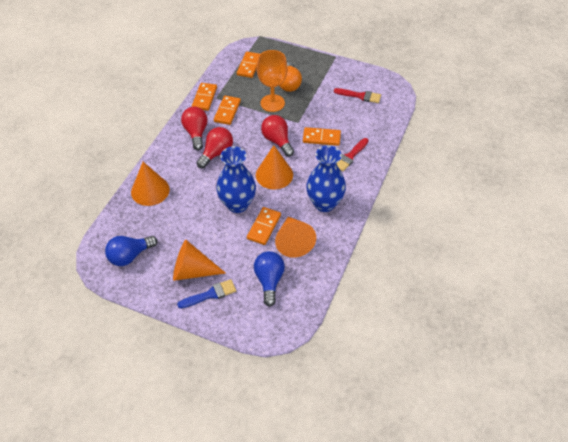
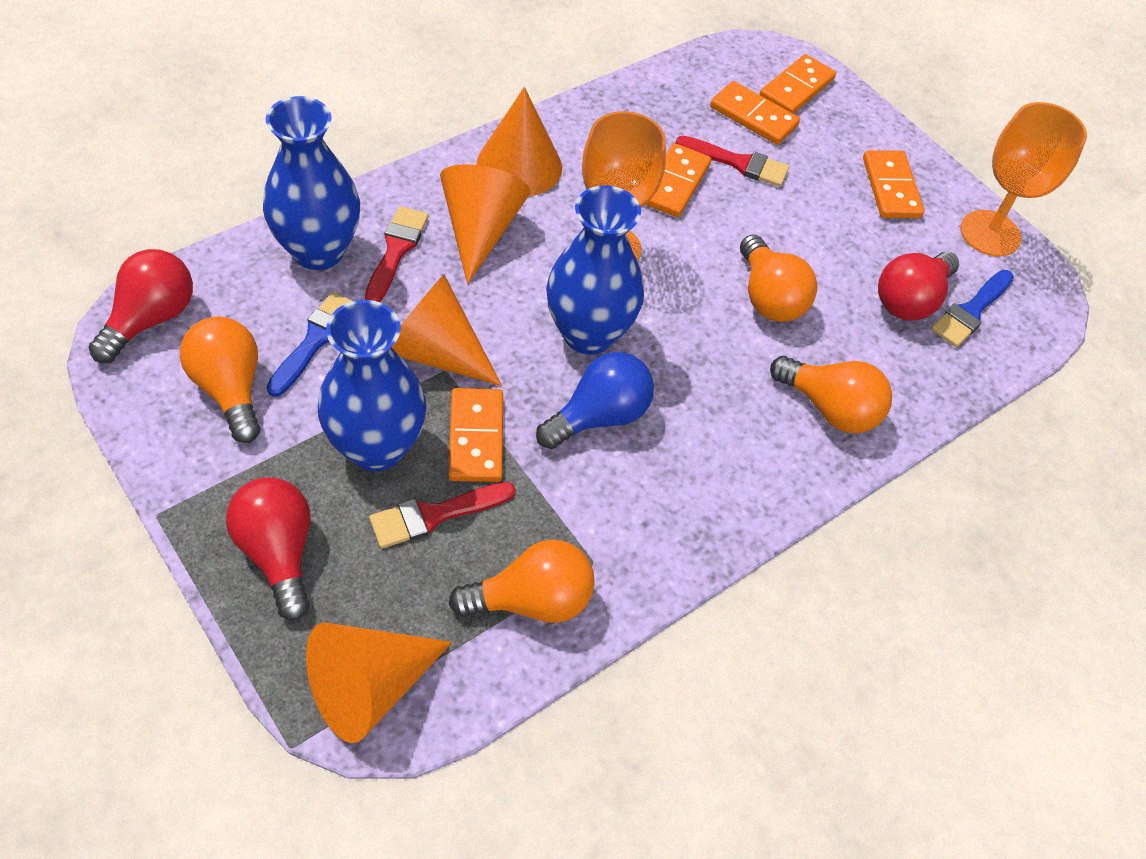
blue brush: 1 -> 2
blue light bulb: 2 -> 1
blue vase: 2 -> 3
orange goblet: 1 -> 2
orange light bulb: 1 -> 4
red brush: 2 -> 3

